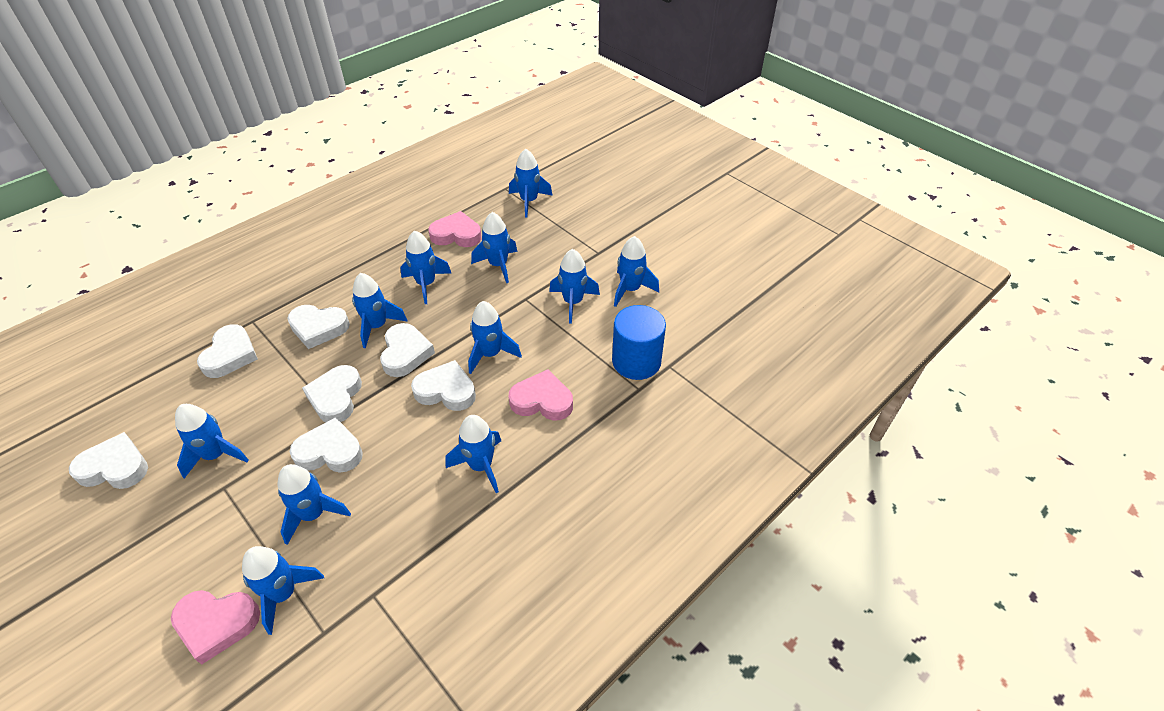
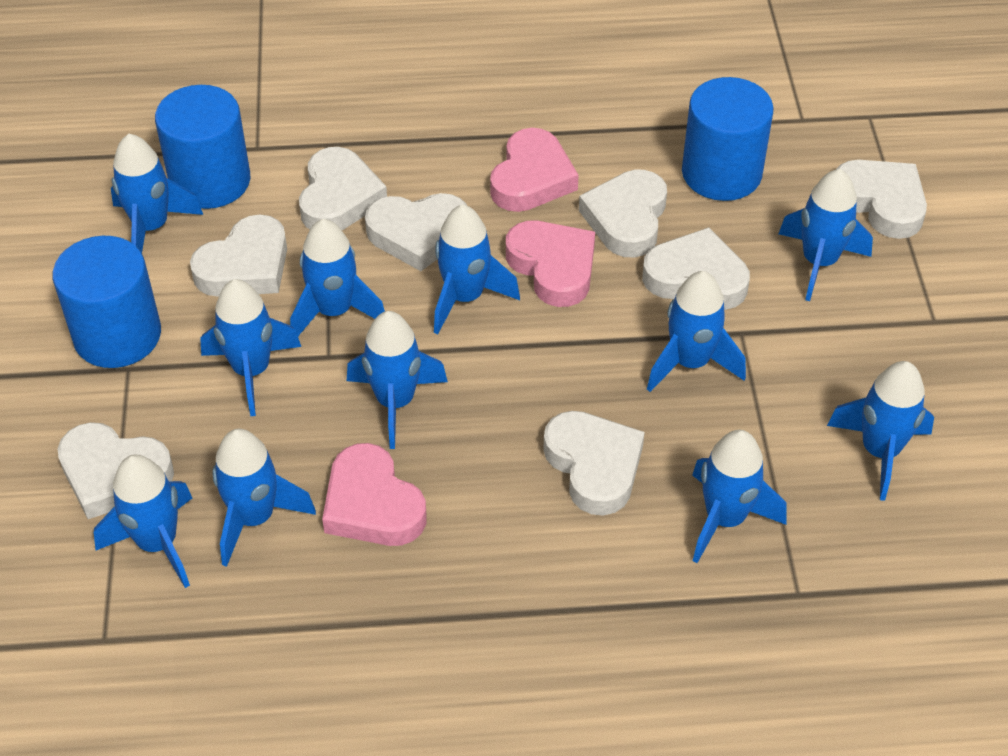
blue cylinder: 1 -> 3
white heart: 7 -> 8

